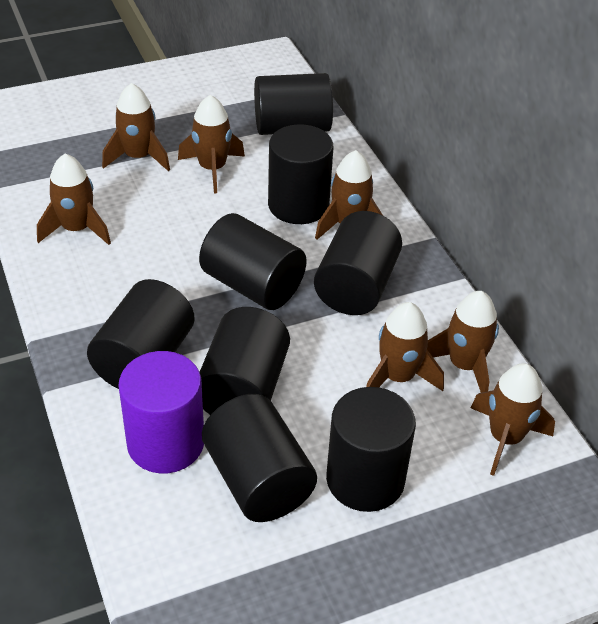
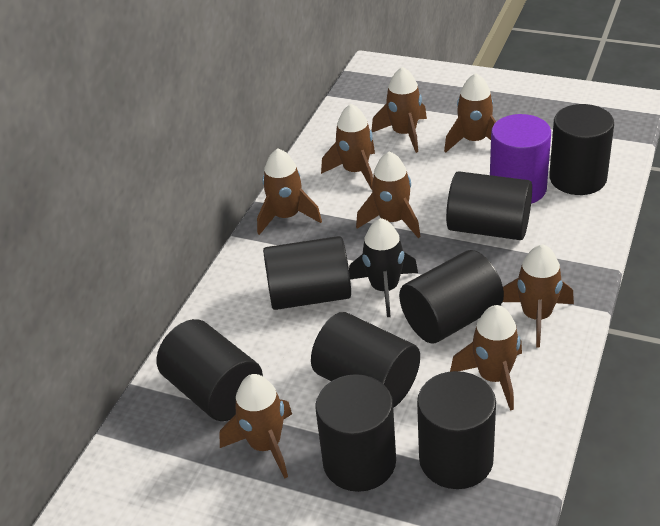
black rocket: 0 -> 1
brown rocket: 7 -> 8

